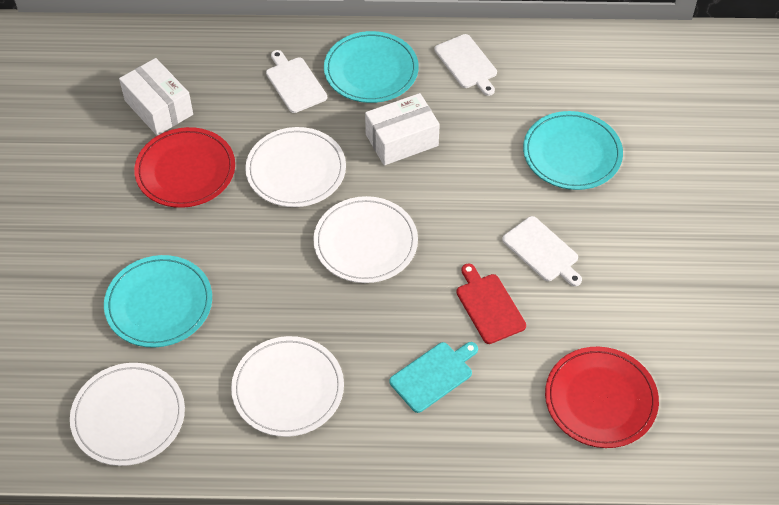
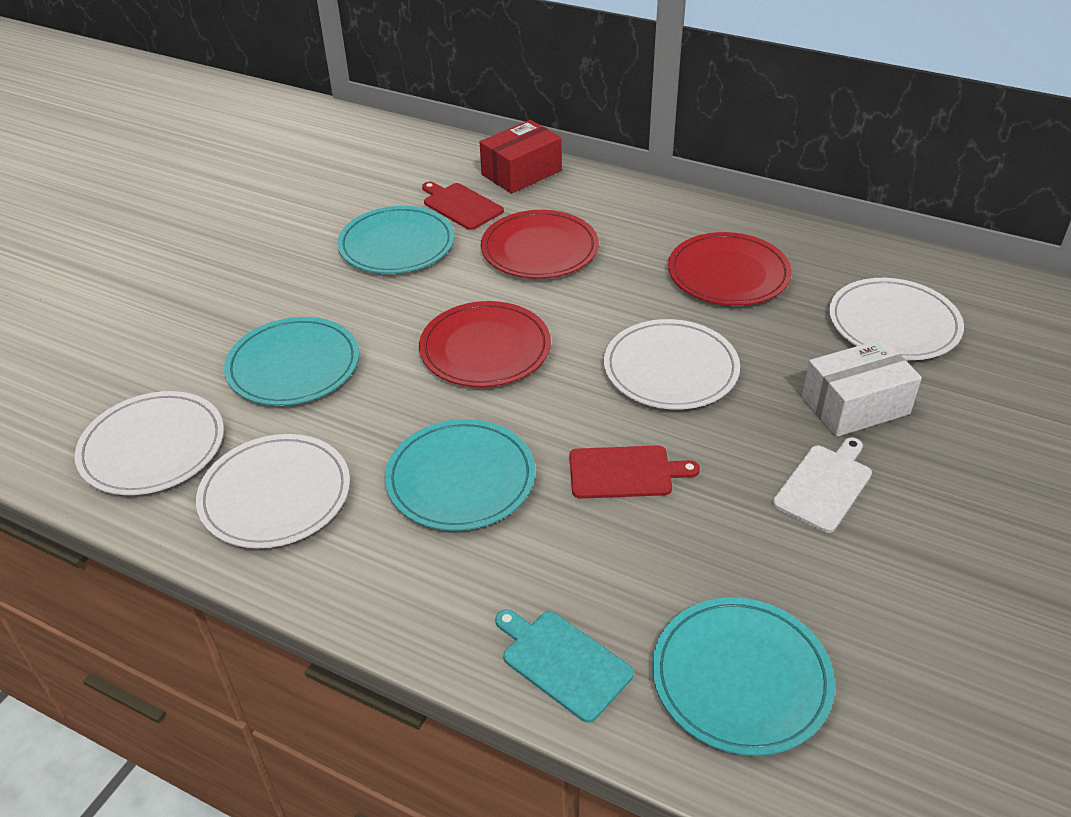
red box: 0 -> 1
red cutting board: 1 -> 2
red plate: 2 -> 3
turquoise plate: 3 -> 4
white box: 2 -> 1
white cutting board: 3 -> 1

